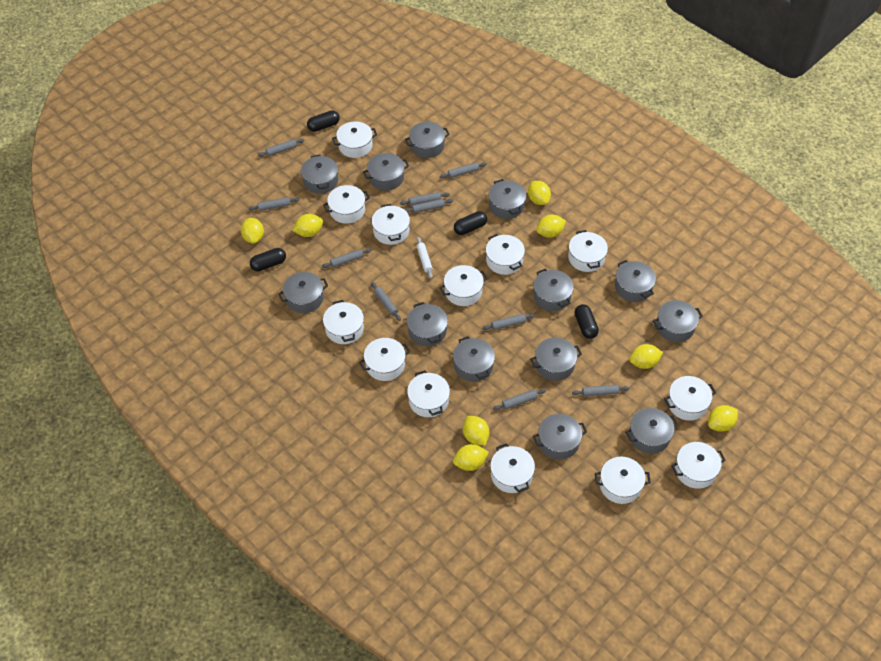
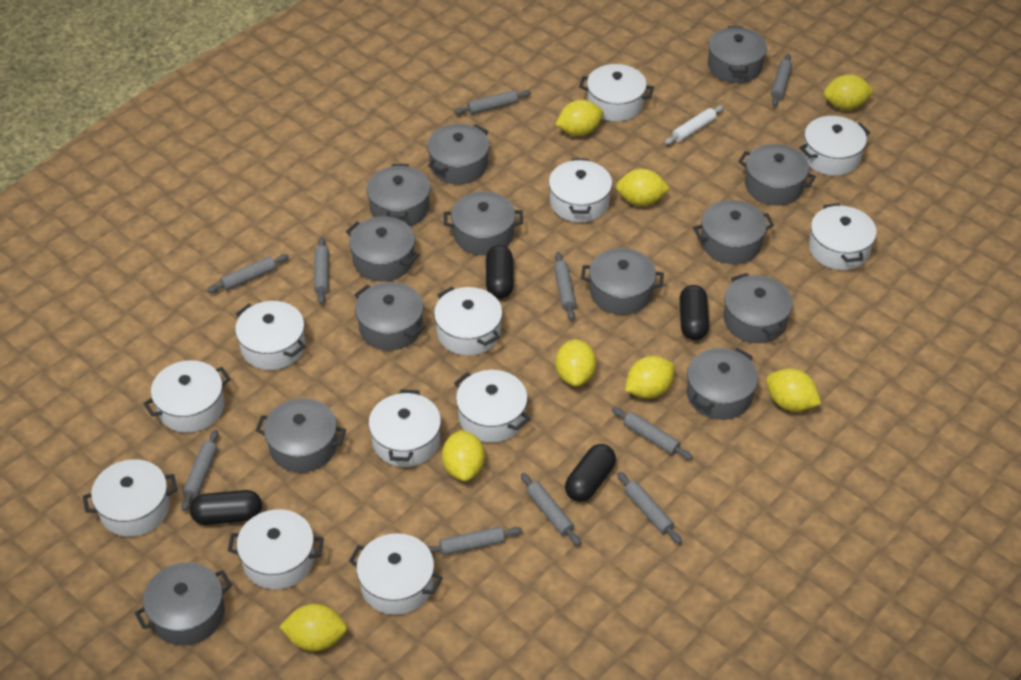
white pot: 13 -> 12

